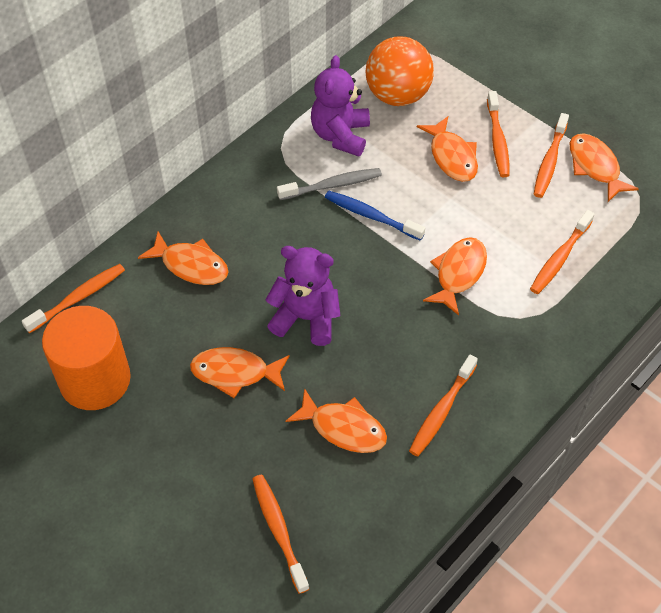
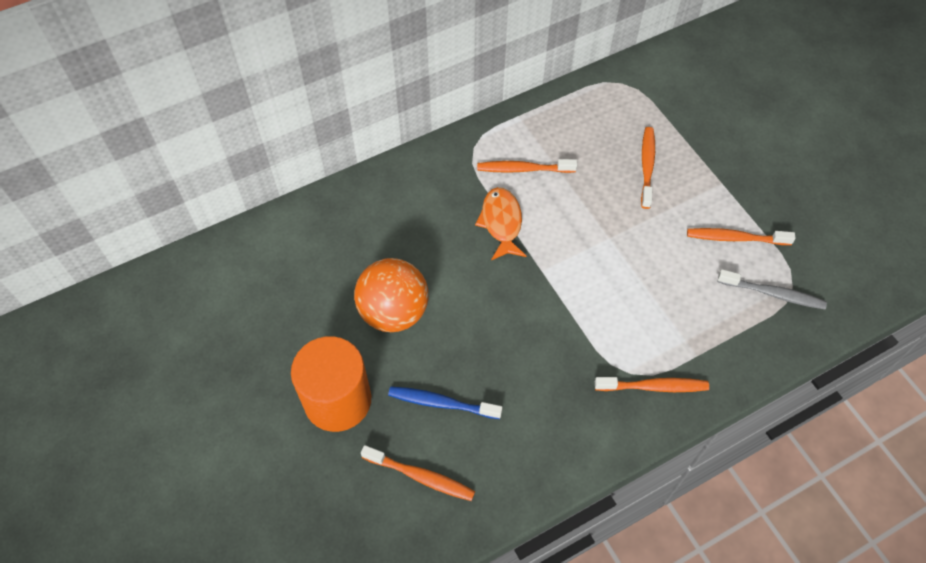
orange fish: 6 -> 1
orange toothbrush: 6 -> 5
purple teddy bear: 2 -> 0

